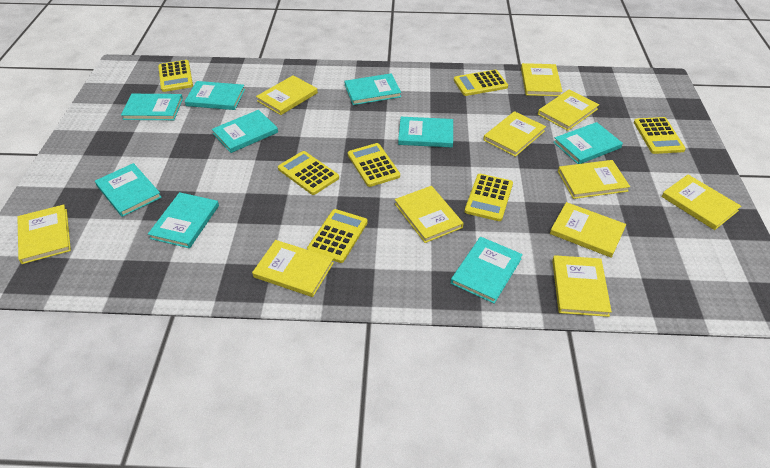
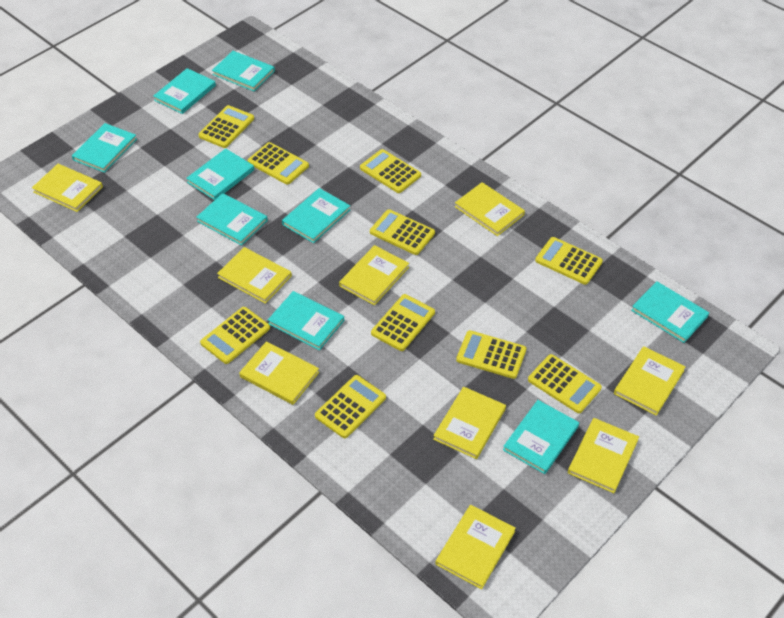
yellow book: 11 -> 9
yellow calculator: 7 -> 10

